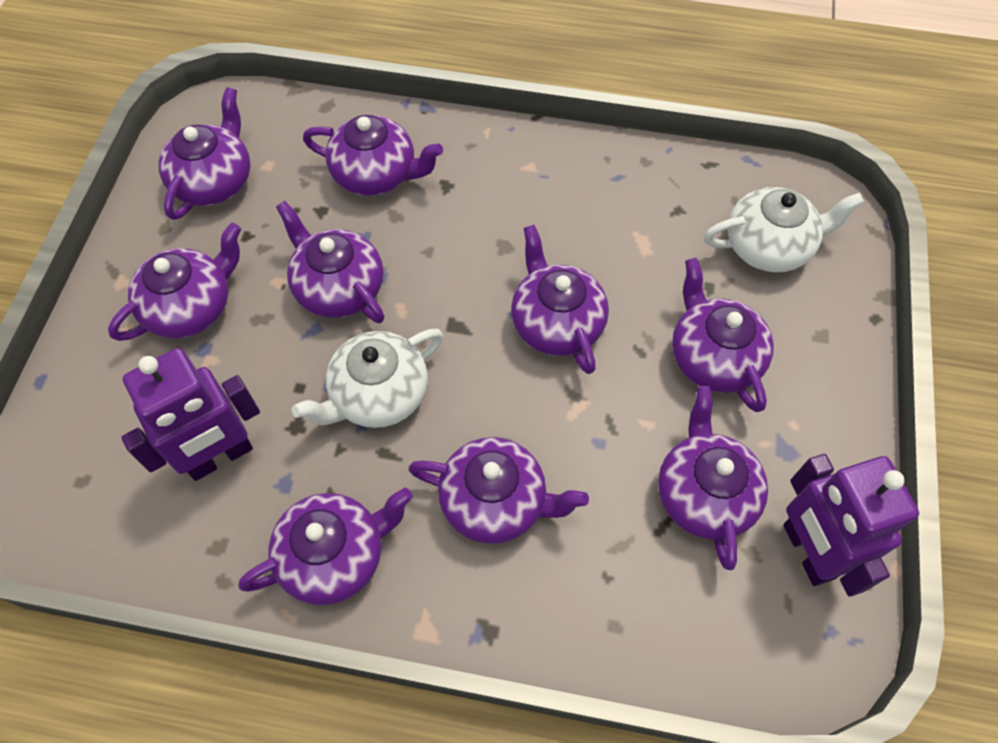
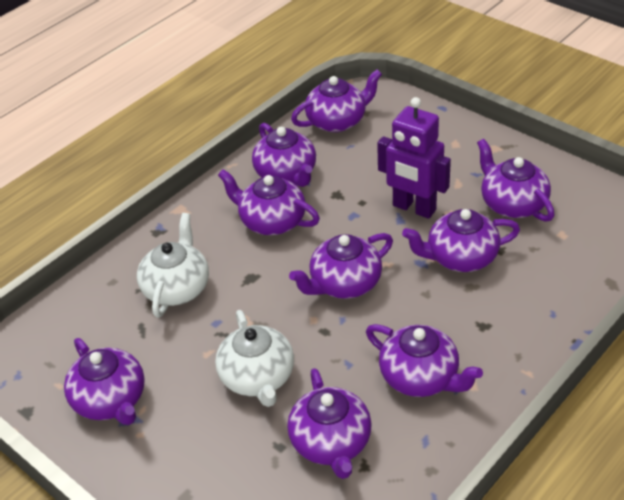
purple robot: 2 -> 1

